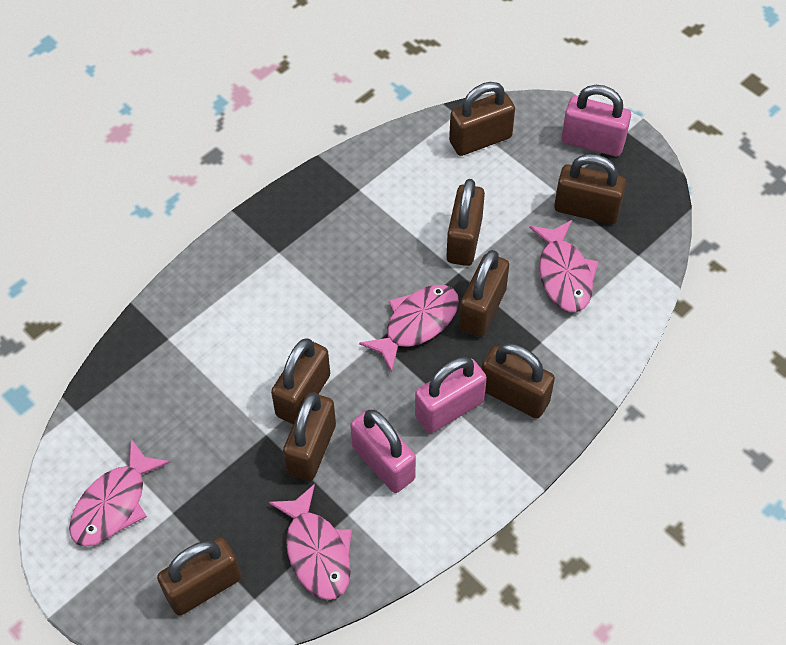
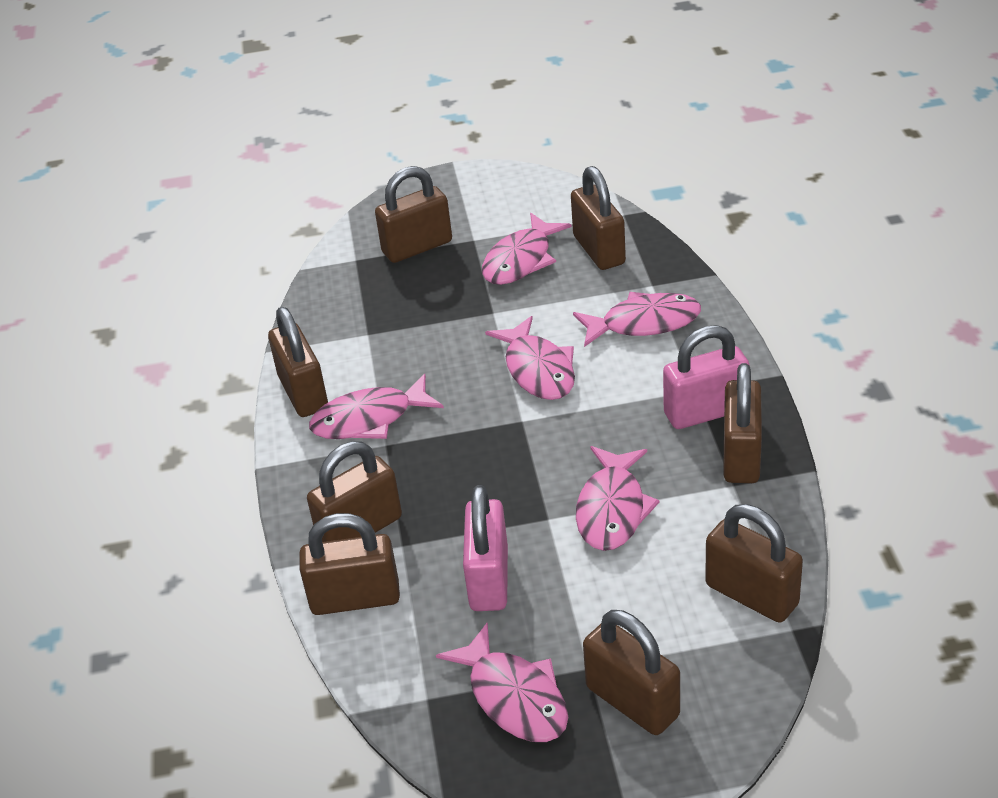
pink fish: 4 -> 6
pink padlock: 3 -> 2

